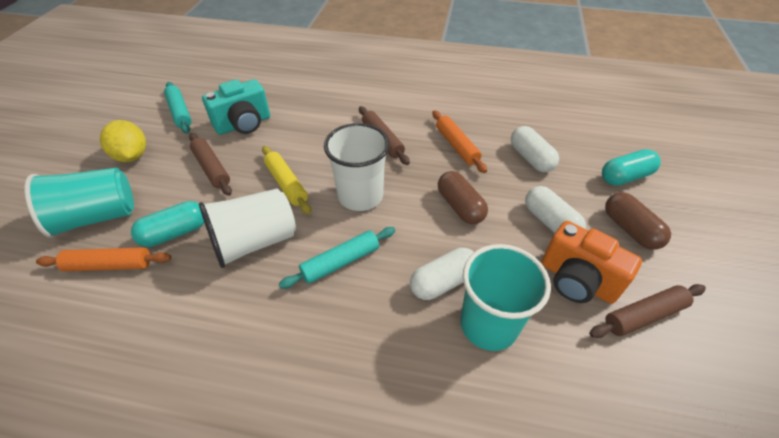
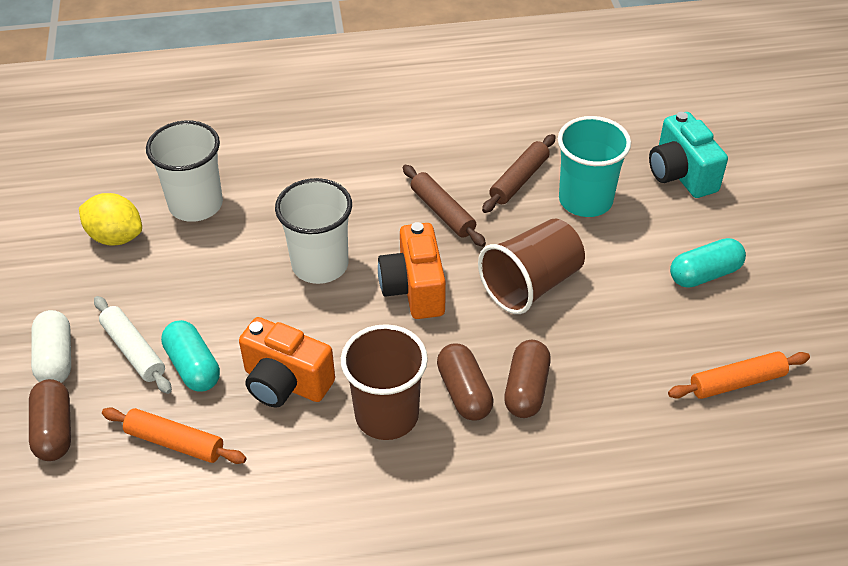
brown capsule: 2 -> 3
brown cup: 0 -> 2
brown rolling pin: 3 -> 2
orange camera: 1 -> 2
turquoise cup: 2 -> 1
turquoise rolling pin: 2 -> 0
white capsule: 3 -> 1
white rolling pin: 0 -> 1
yellow rolling pin: 1 -> 0

